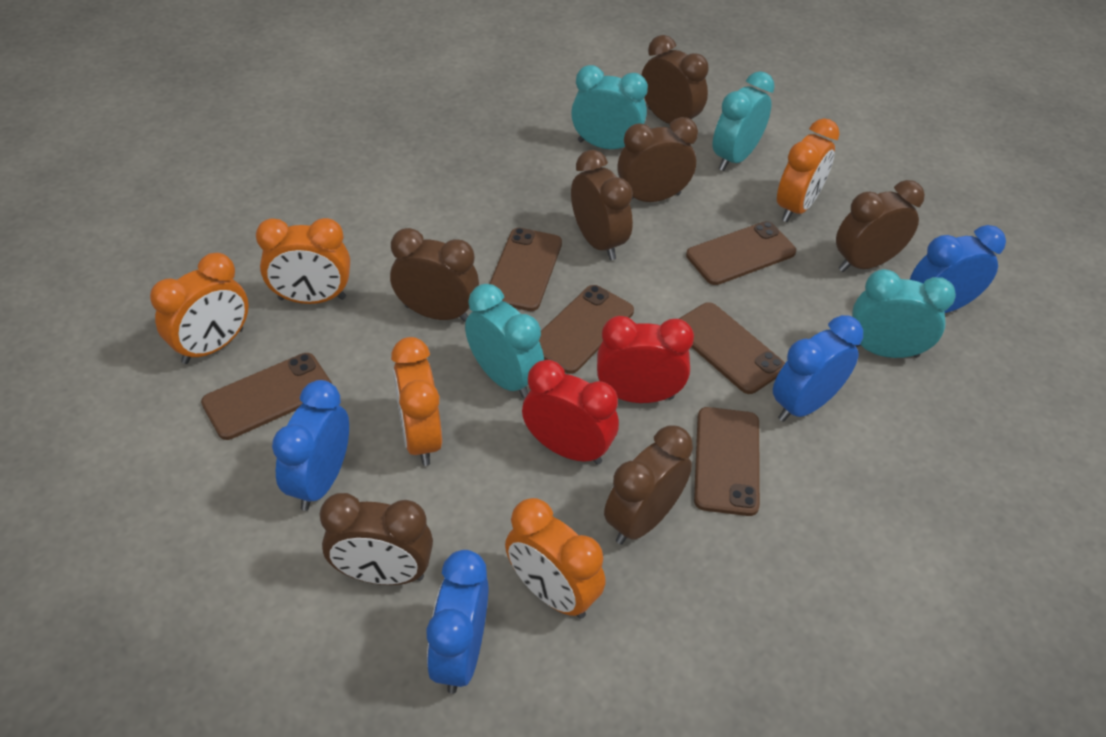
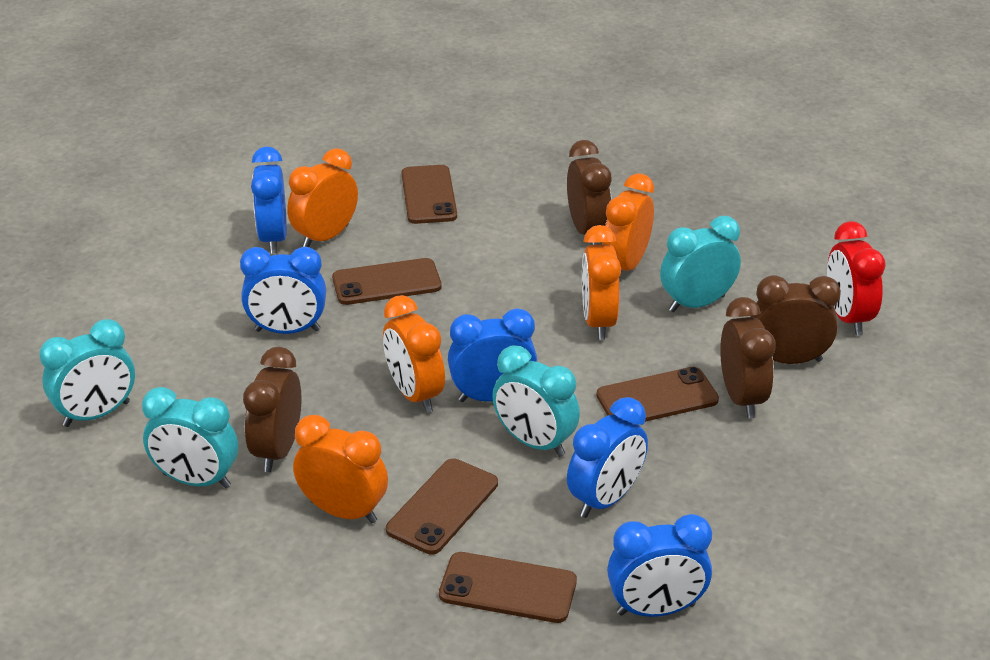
blue clock: 4 -> 5
brown clock: 7 -> 4
brown phone: 6 -> 5
red clock: 2 -> 1

